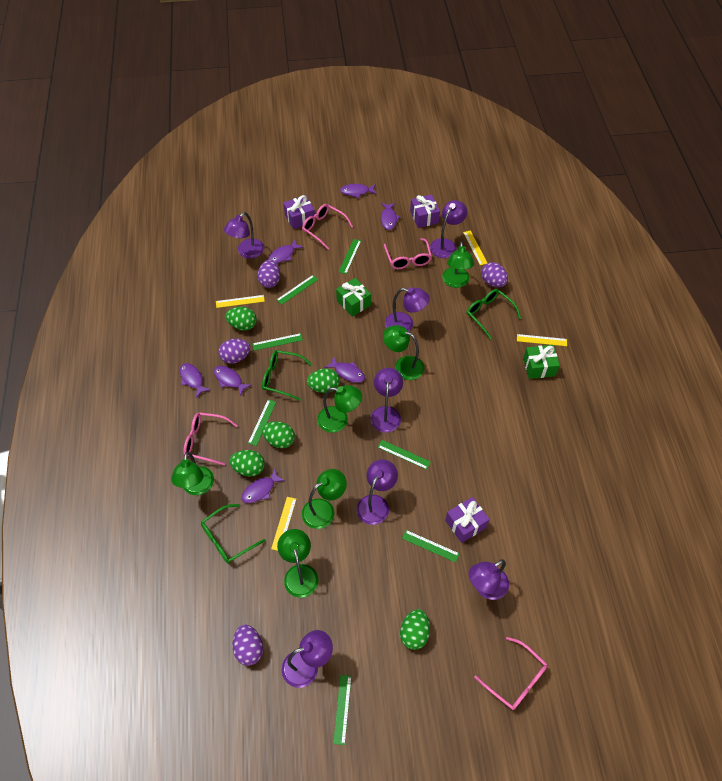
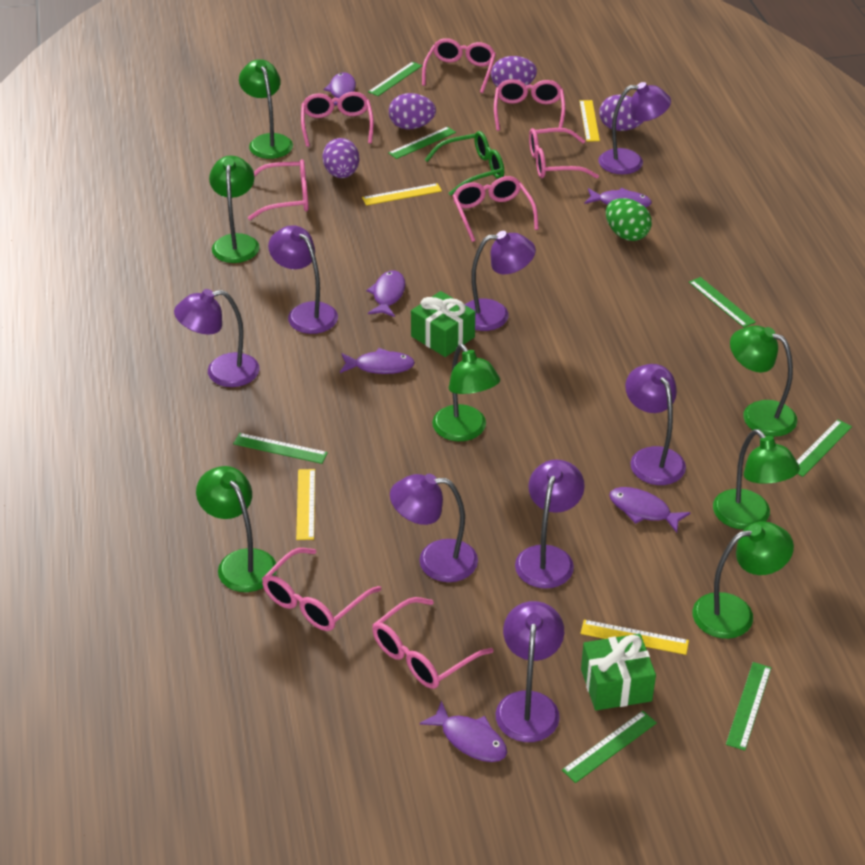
green egg: 5 -> 1
green glasses: 3 -> 1
green lamp: 6 -> 7
pink glasses: 4 -> 8
purple fish: 7 -> 6
purple gift: 3 -> 0
purple lamp: 7 -> 8

